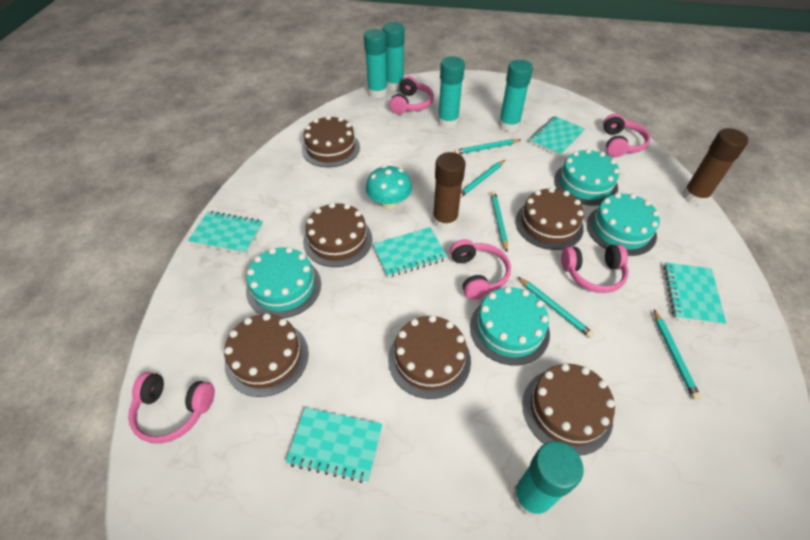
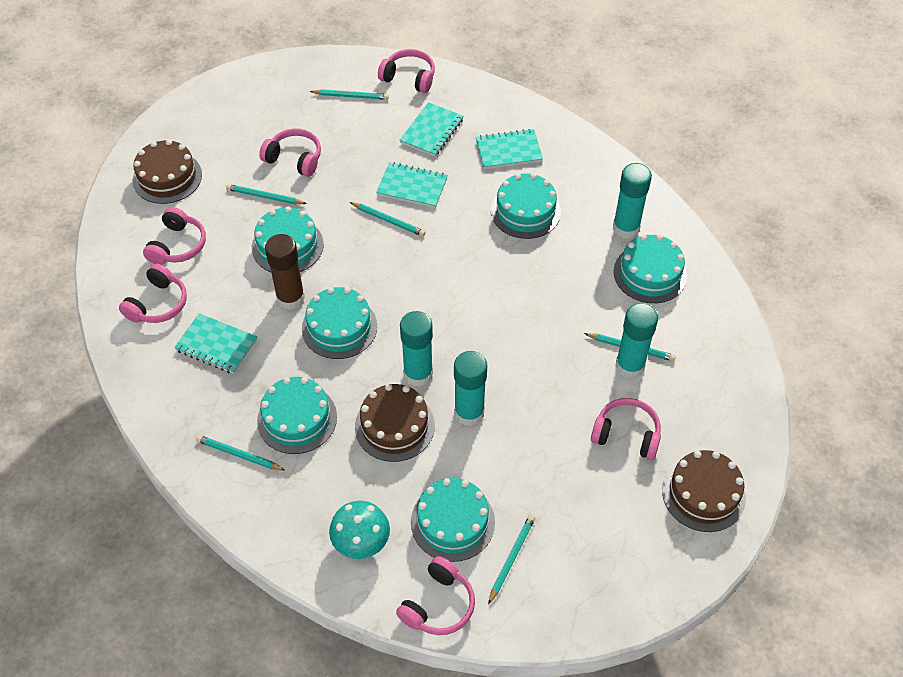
brown cake: 6 -> 3
brown glue stick: 2 -> 1
pink headphones: 5 -> 6
turquoise cake: 4 -> 6
turquoise glue stick: 5 -> 4
turquoise notebook: 5 -> 4
turquoise pencil: 5 -> 6

